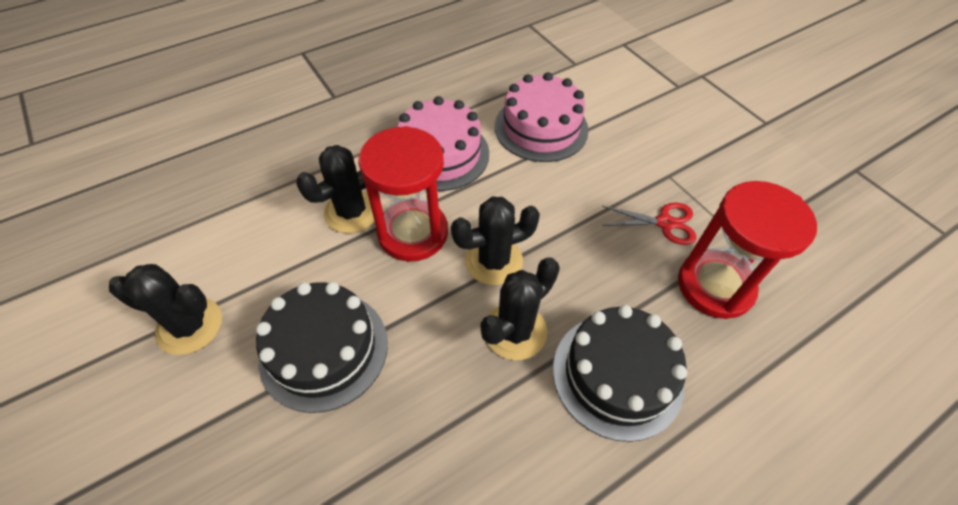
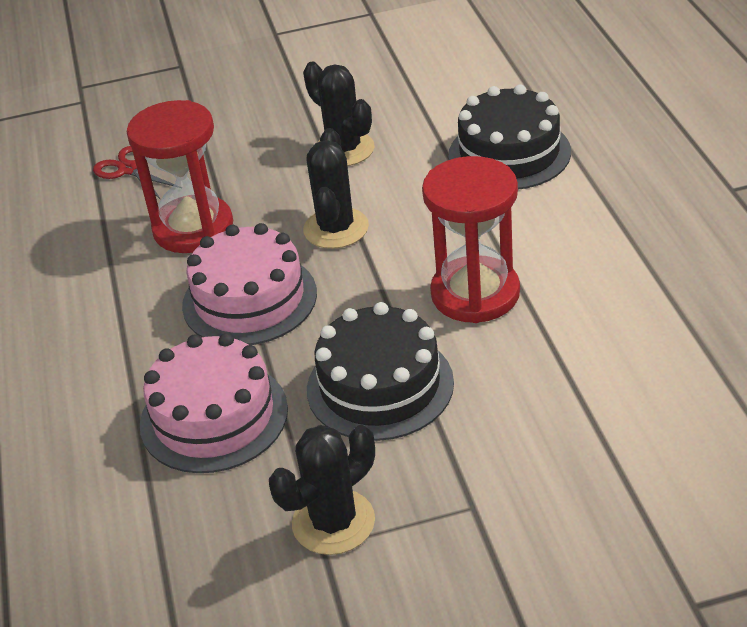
black cactus: 4 -> 3

